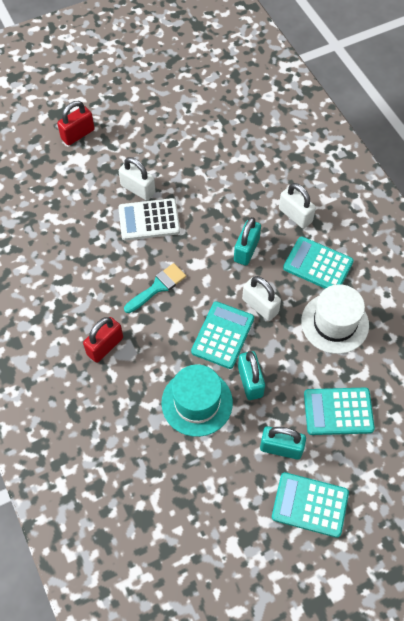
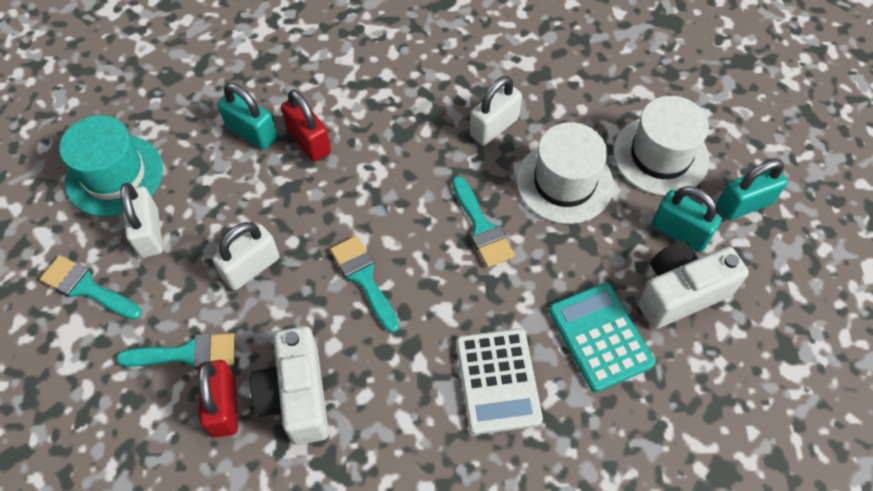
turquoise brush: 1 -> 4
turquoise calculator: 4 -> 1
white camera: 0 -> 2
white hat: 1 -> 2

